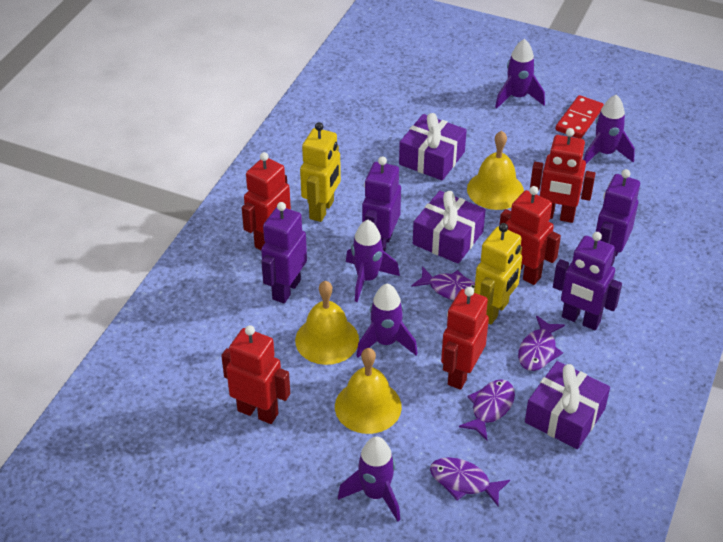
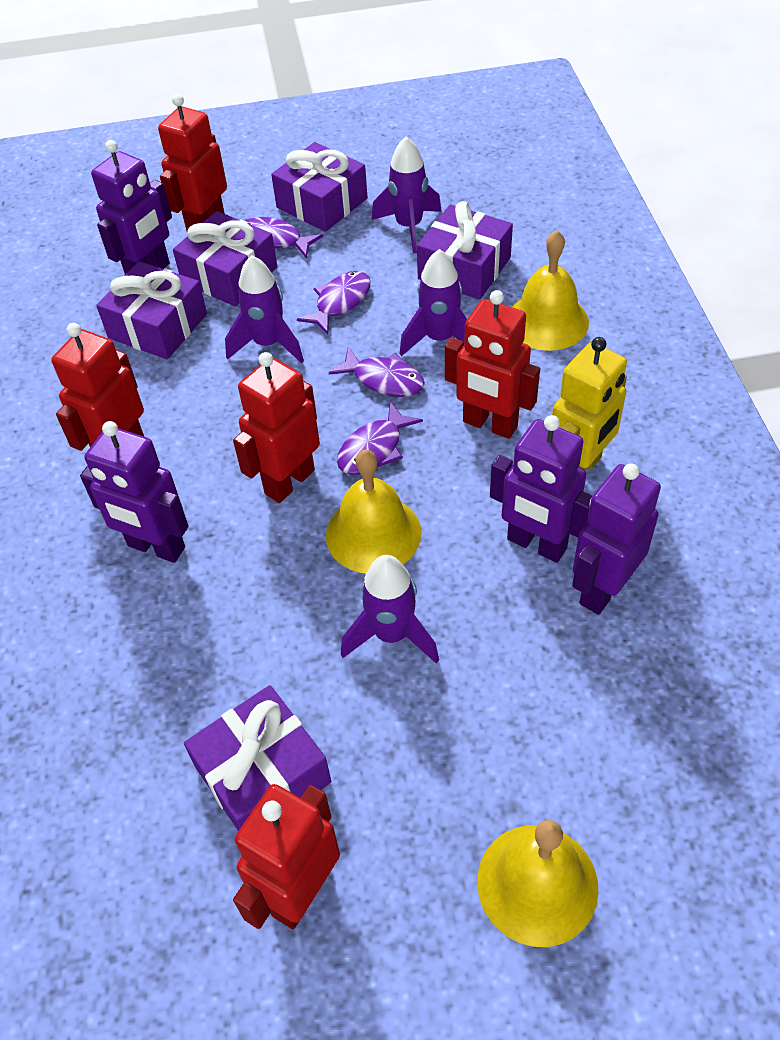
purple gift: 3 -> 5
purple rocket: 5 -> 4
red domino: 1 -> 0
yellow robot: 2 -> 1

